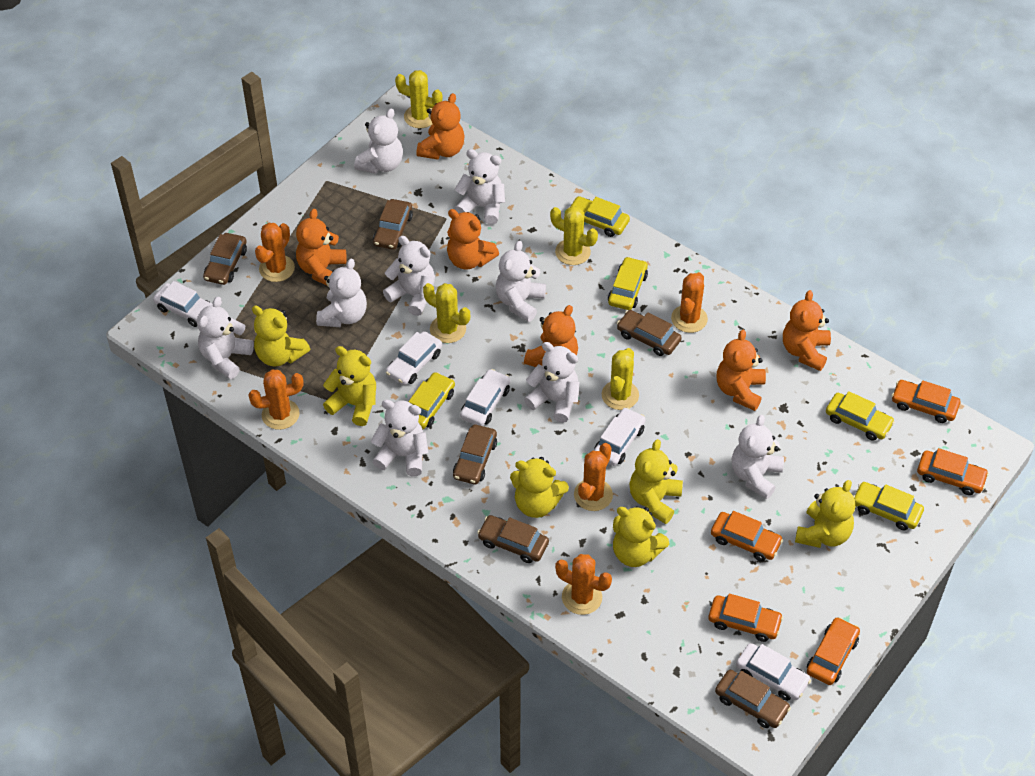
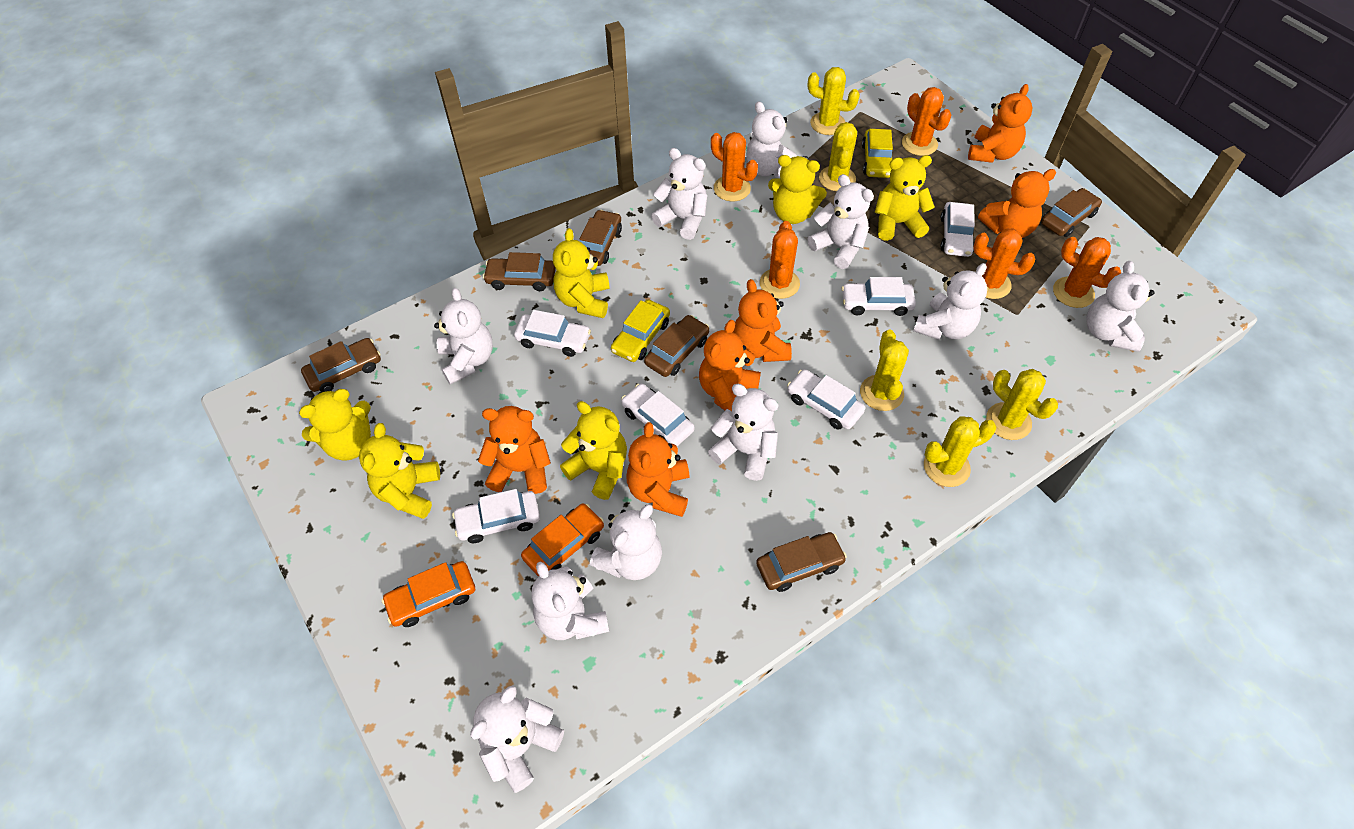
orange car: 5 -> 2
white car: 5 -> 6
white teddy bear: 9 -> 10
yellow cactus: 4 -> 5
yellow car: 5 -> 2

